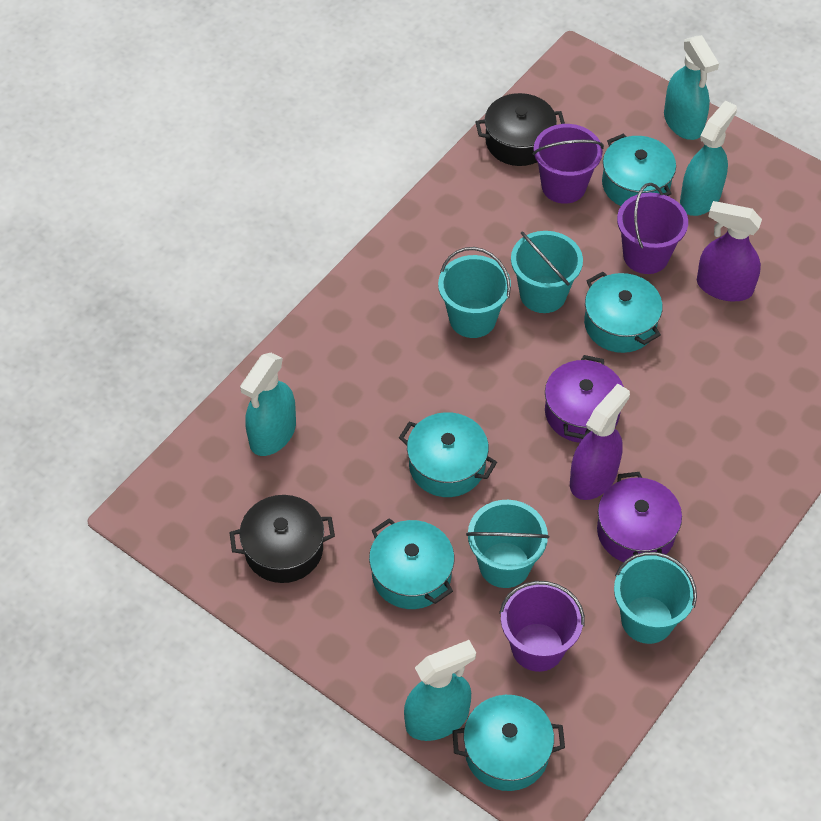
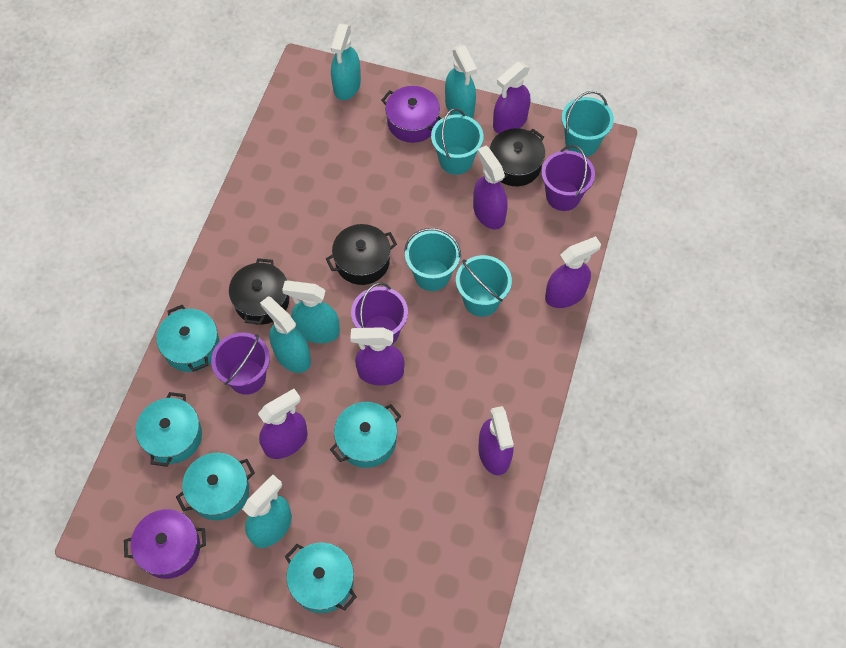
black pot: 2 -> 3
purple spray bottle: 2 -> 6
turquoise spray bottle: 4 -> 5

